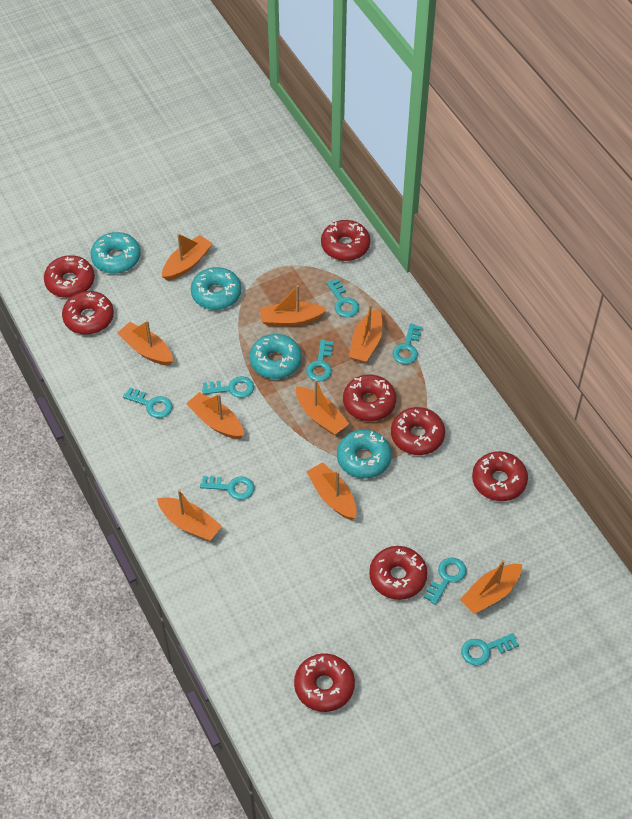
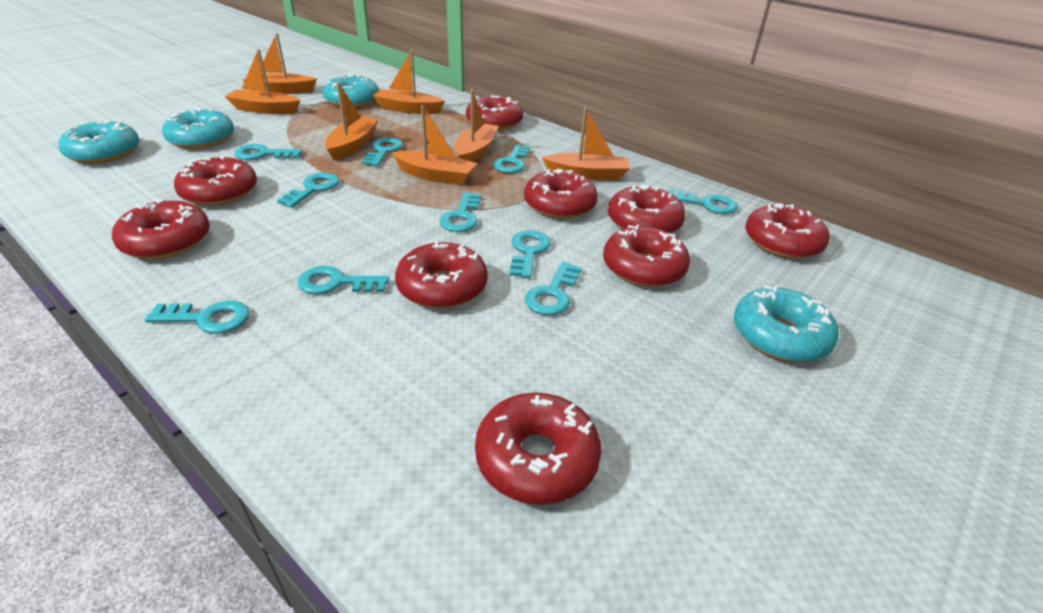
orange boat: 9 -> 7
red donut: 8 -> 9
turquoise key: 8 -> 10

